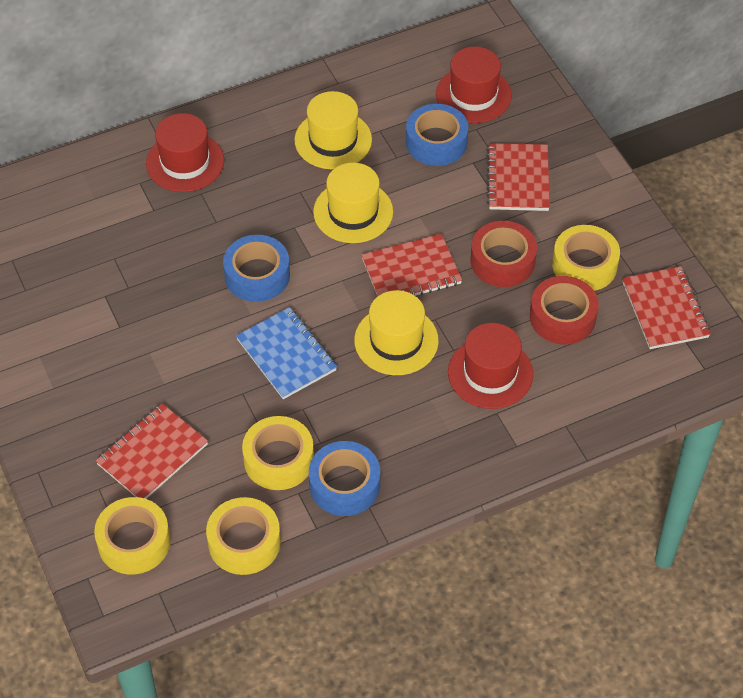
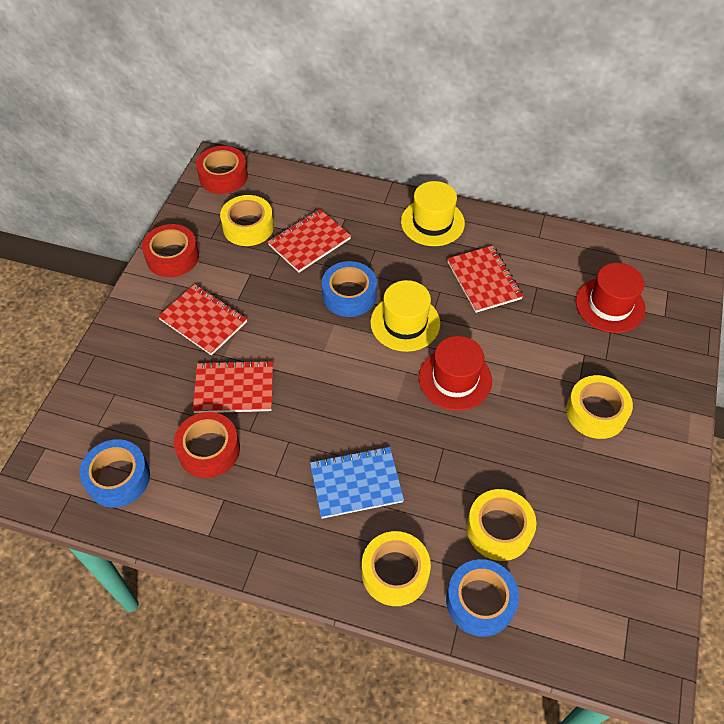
red hat: 3 -> 2
red tape: 2 -> 3
yellow hat: 3 -> 2

